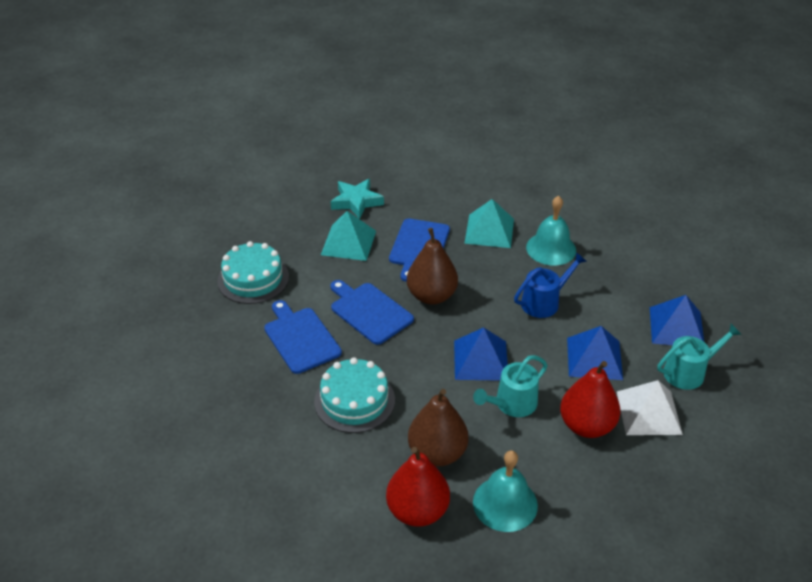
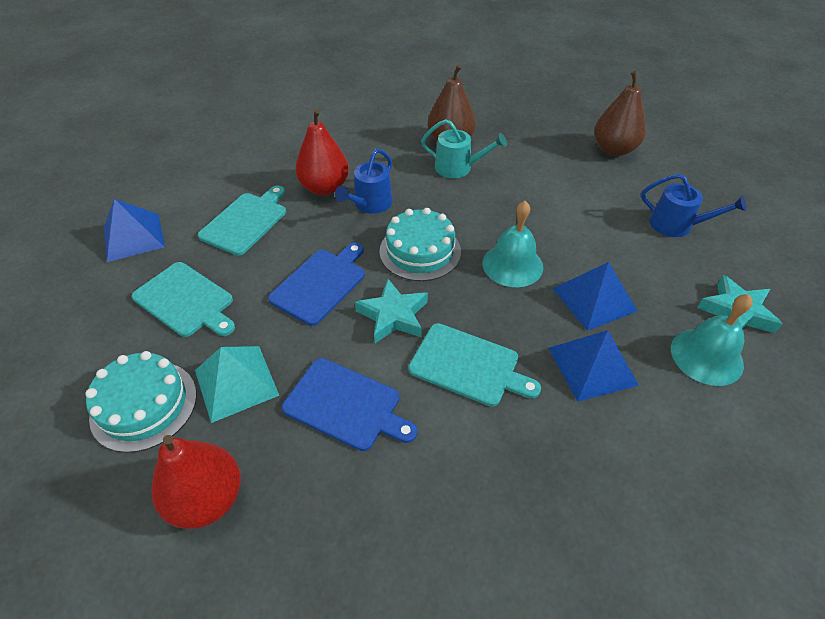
blue cutting board: 3 -> 2
blue watering can: 1 -> 2
turquoise cutting board: 0 -> 3
turquoise pyramid: 2 -> 1
turquoise star: 1 -> 2
turquoise watering can: 2 -> 1
white pyramid: 1 -> 0

